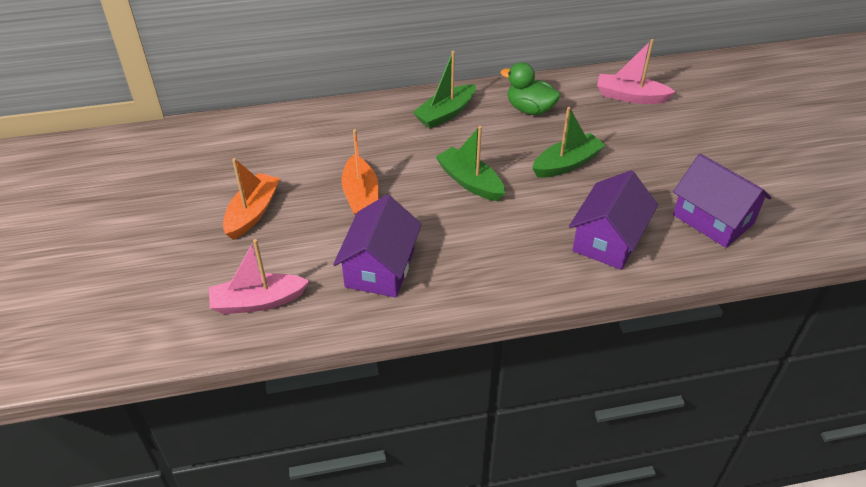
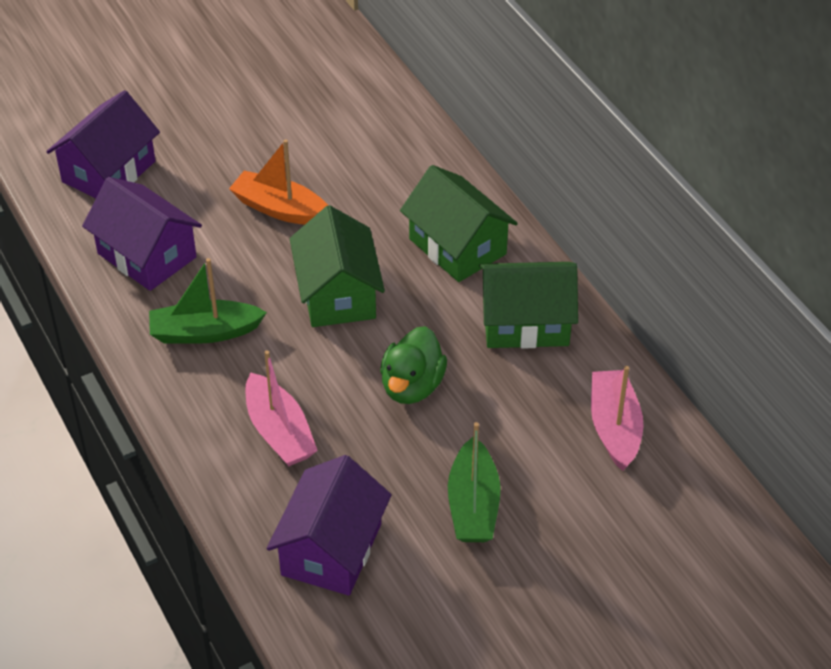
green boat: 3 -> 2
green house: 0 -> 3
orange boat: 2 -> 1

